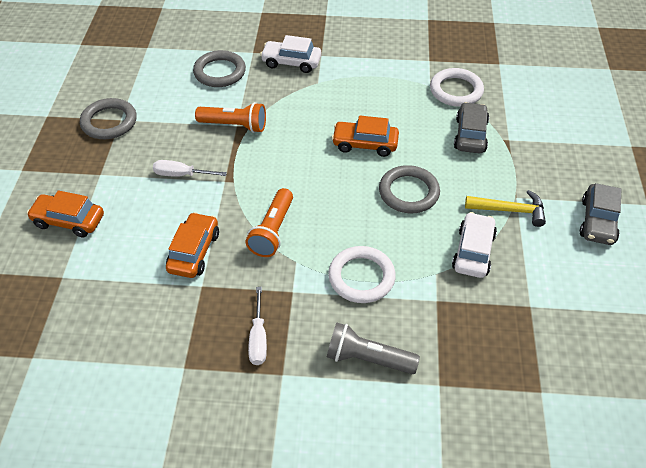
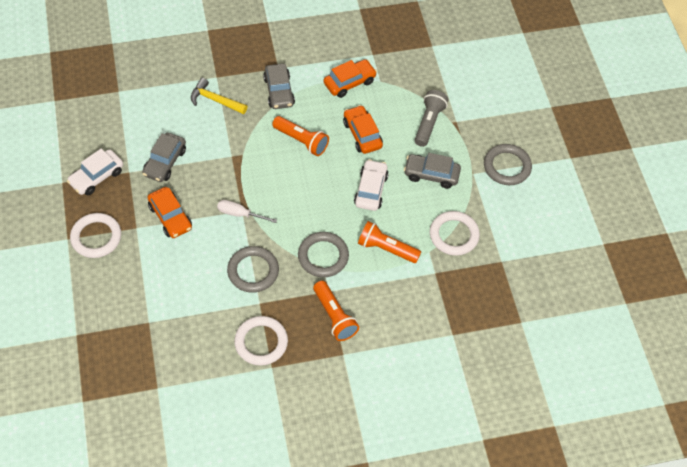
grey car: 2 -> 3
orange flashlight: 2 -> 3
white ring: 2 -> 3
white screwdriver: 2 -> 1

